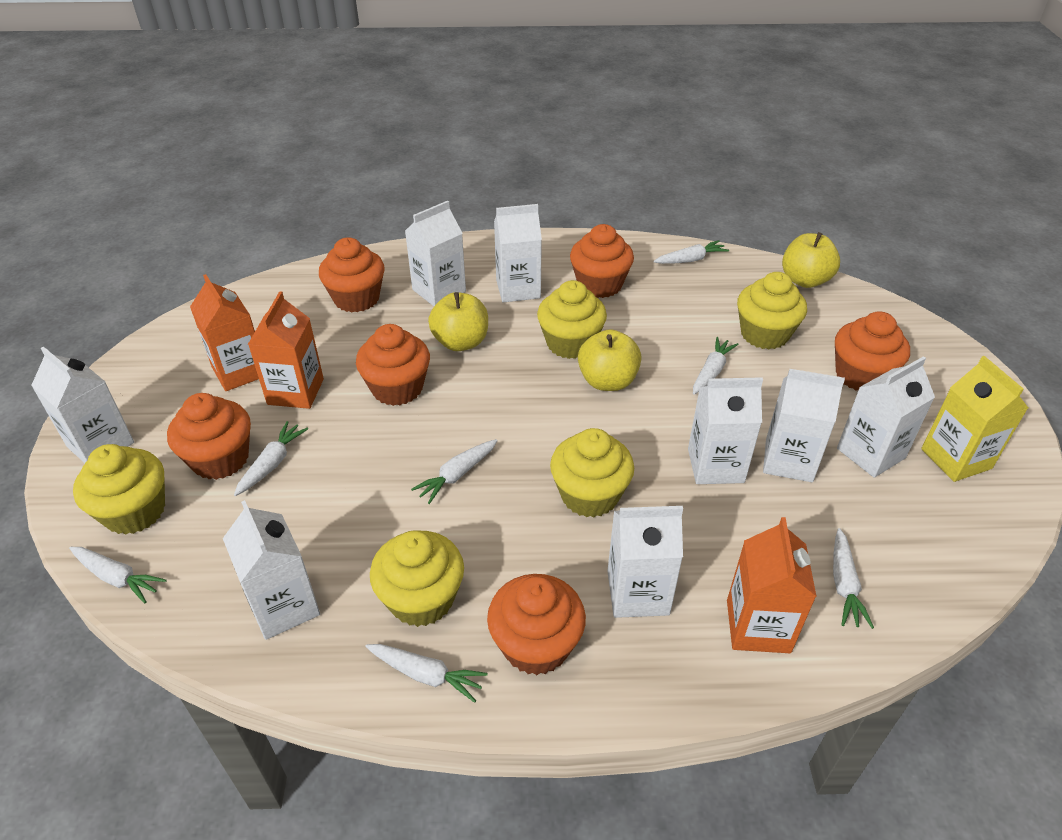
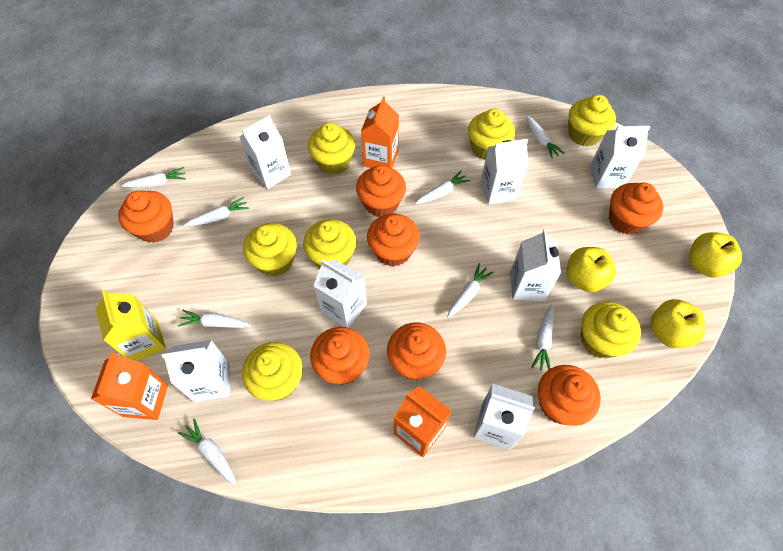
orange cupcake: 6 -> 7
white carrot: 7 -> 8
white carton: 8 -> 7
yellow cupcake: 5 -> 7

